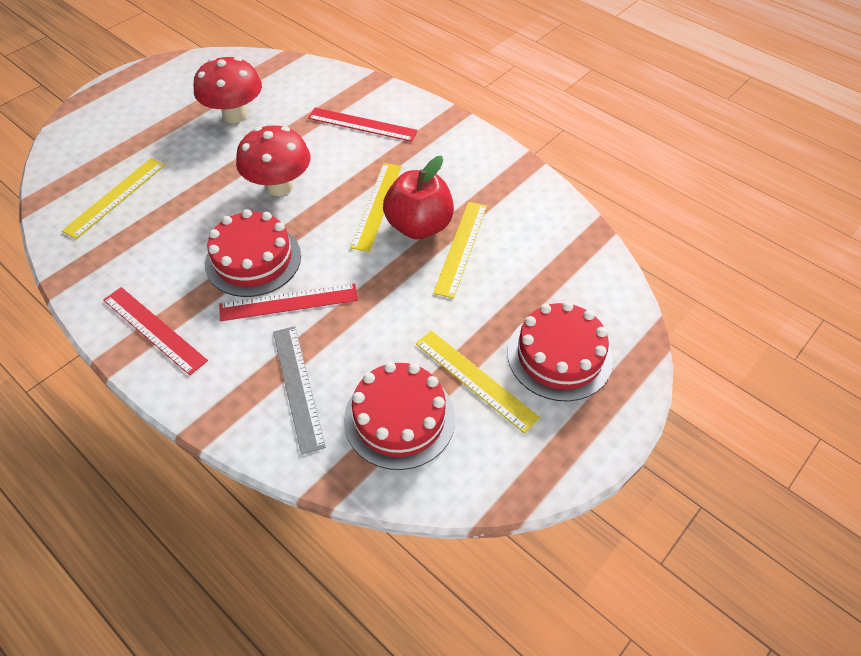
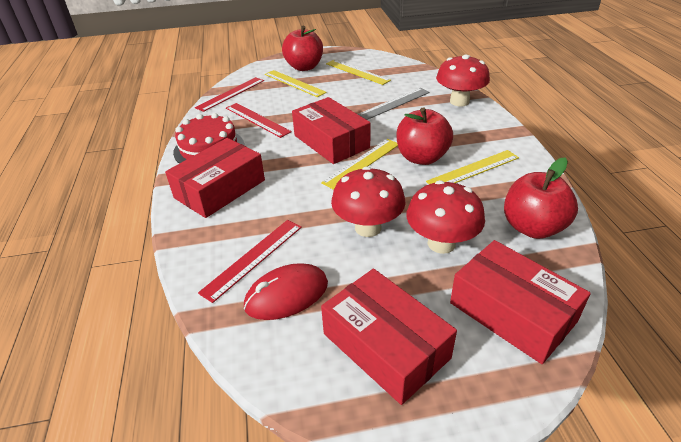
red apple: 1 -> 3
red box: 0 -> 4
red cake: 3 -> 1
red mouse: 0 -> 1
red mushroom: 2 -> 3

